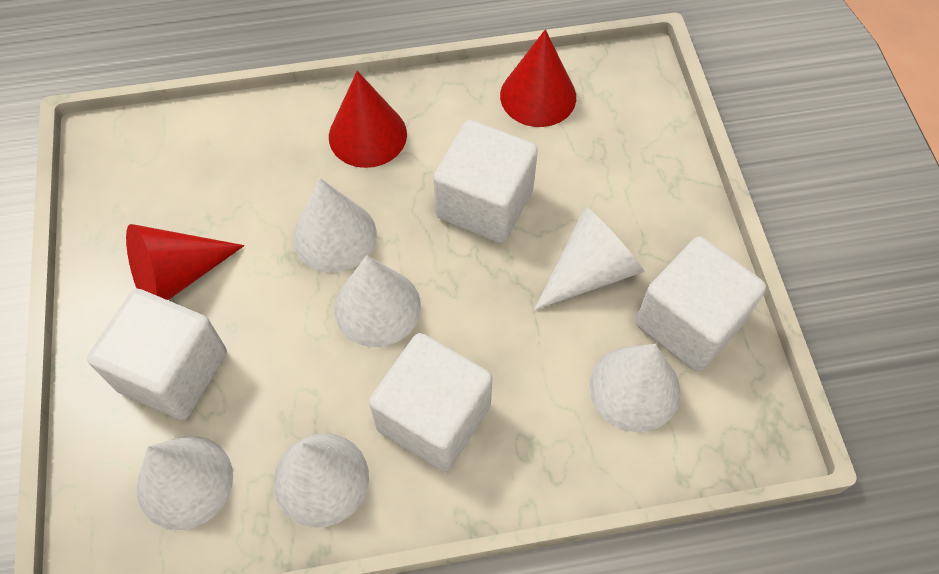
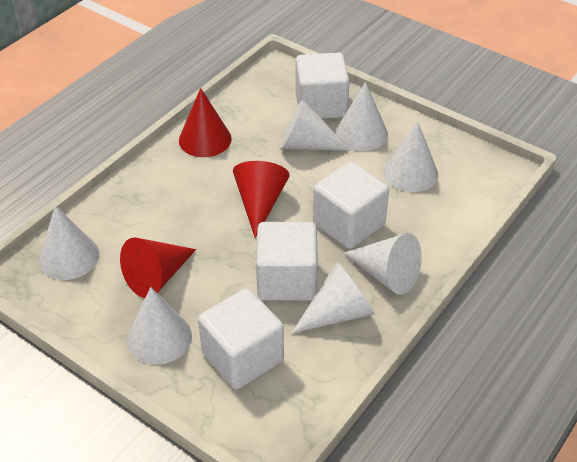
white cone: 6 -> 7

